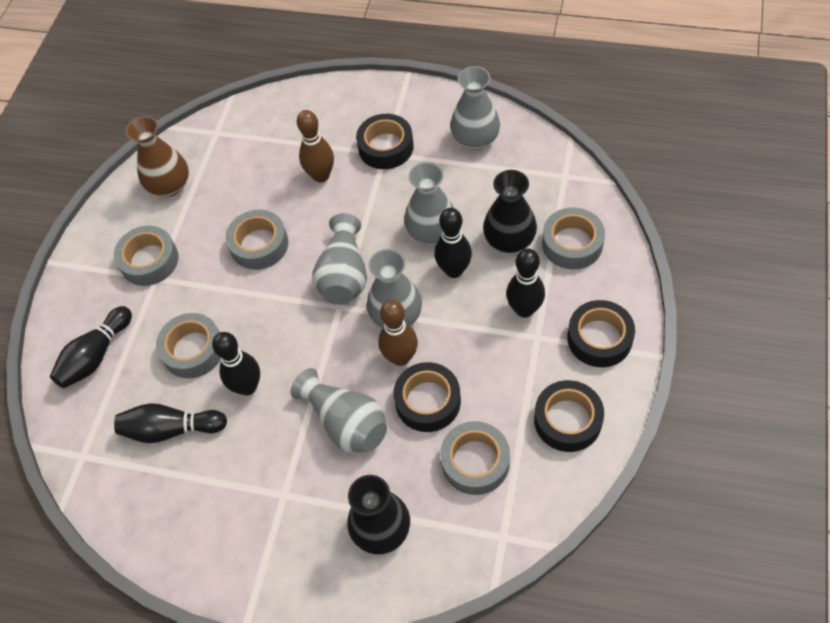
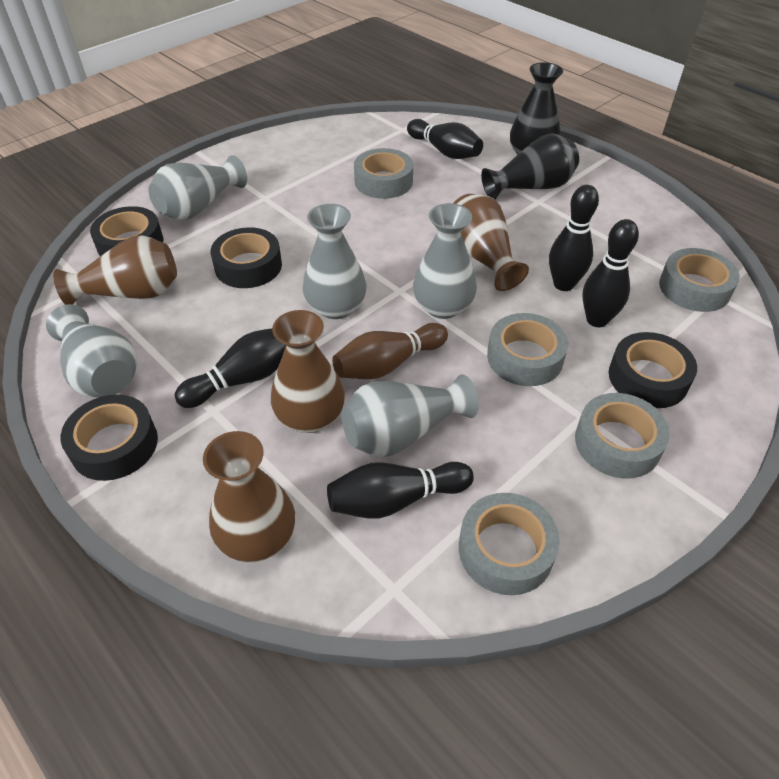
brown bowling pin: 2 -> 1
brown vase: 1 -> 4

